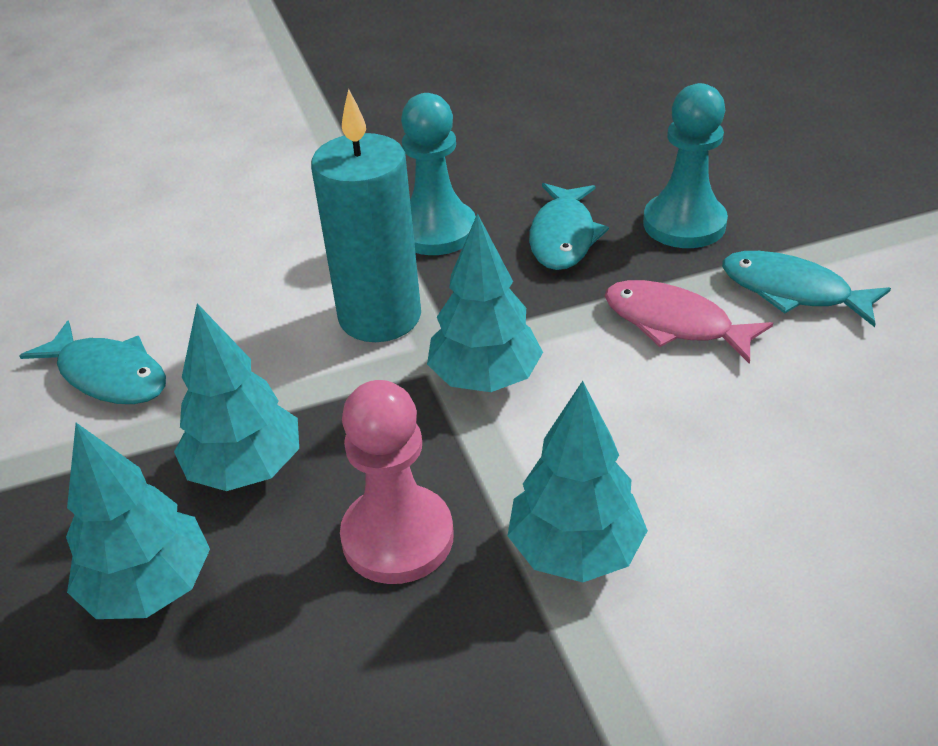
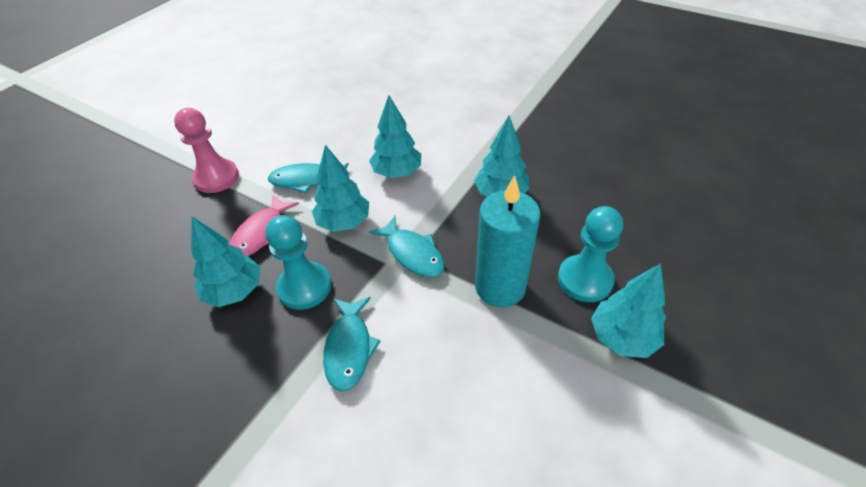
turquoise tree: 4 -> 5

